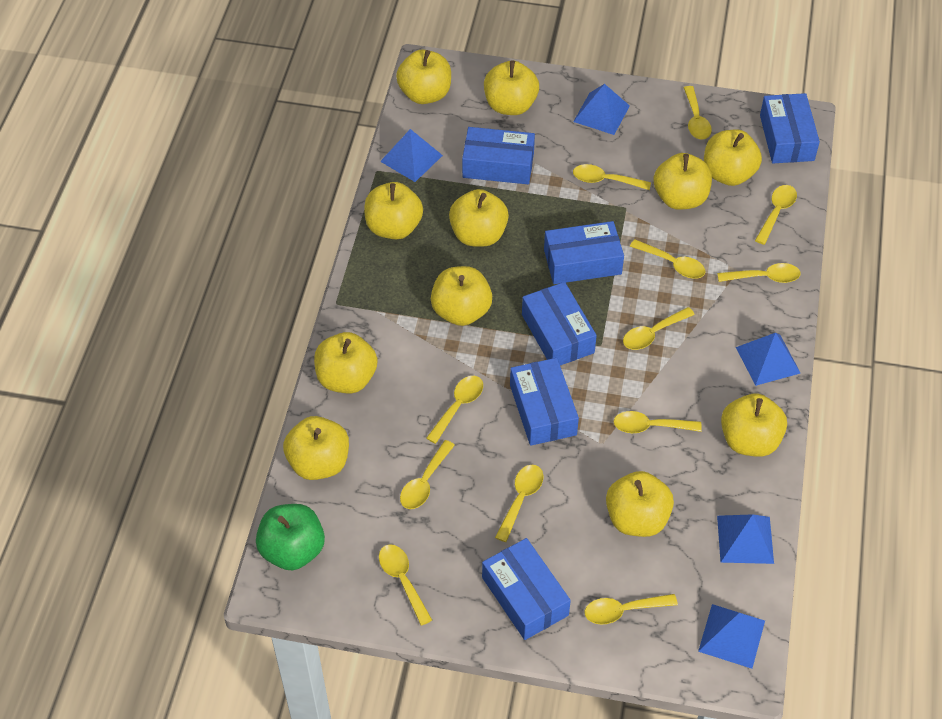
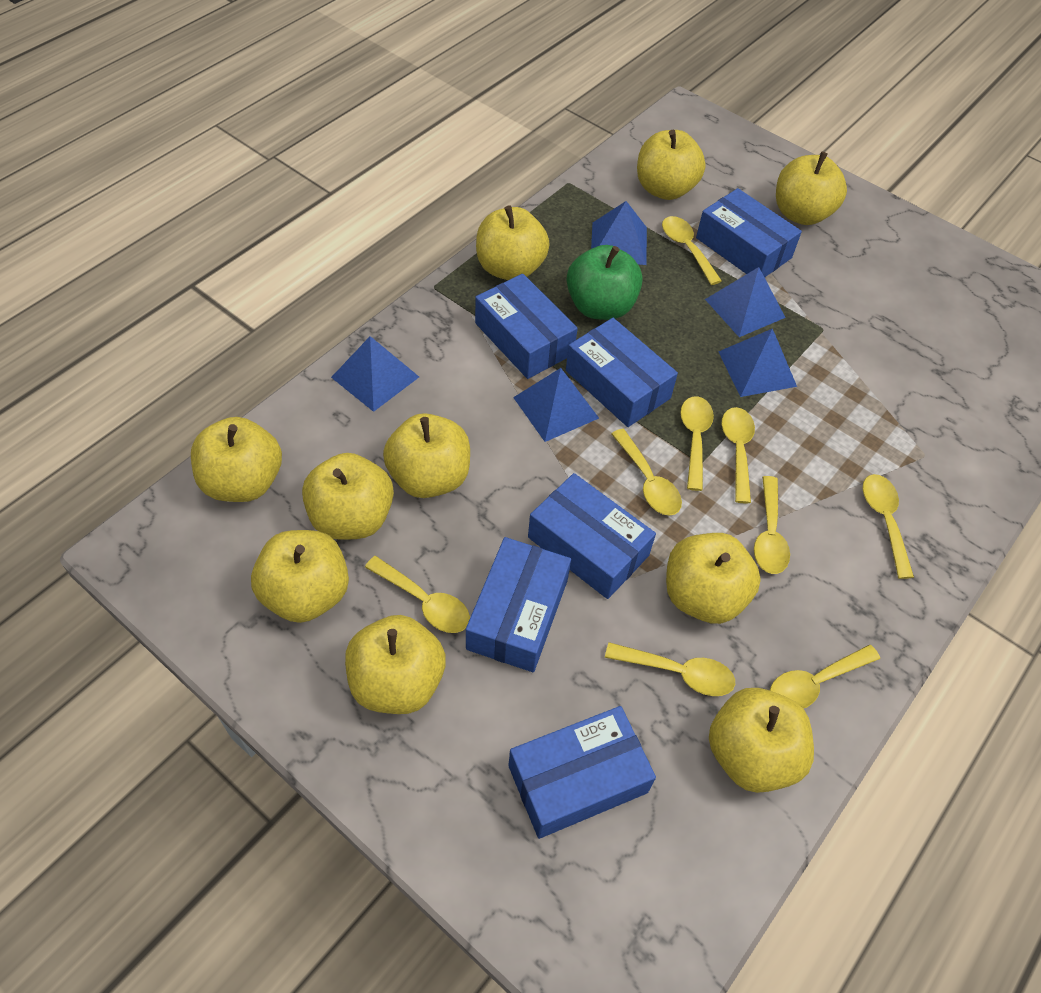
yellow apple: 11 -> 10
yellow spoon: 12 -> 9

